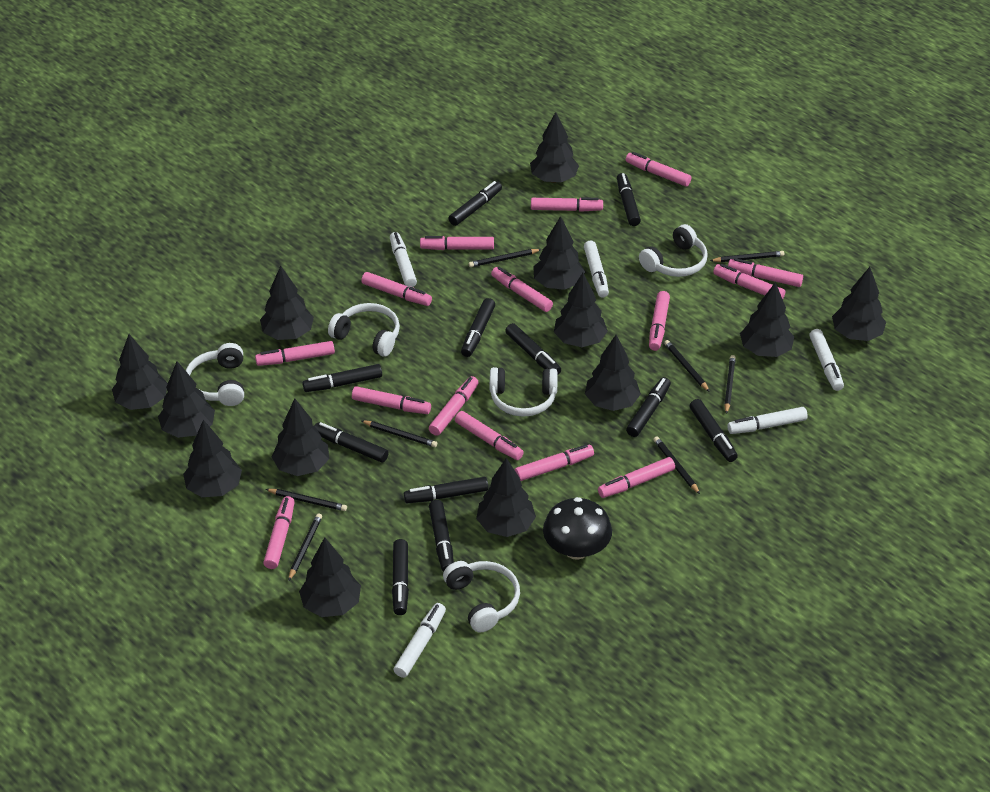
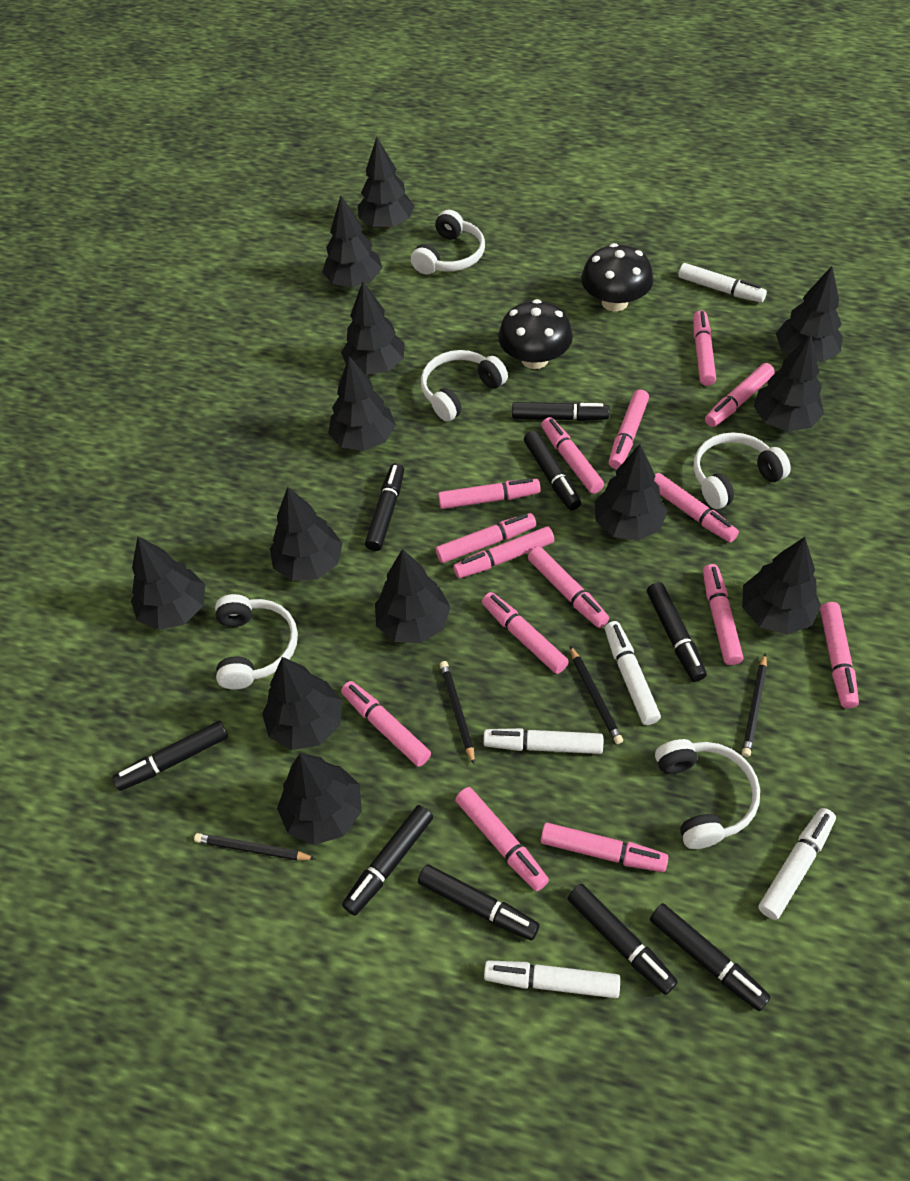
black marker: 11 -> 9
black mushroom: 1 -> 2
black pencil: 8 -> 4

